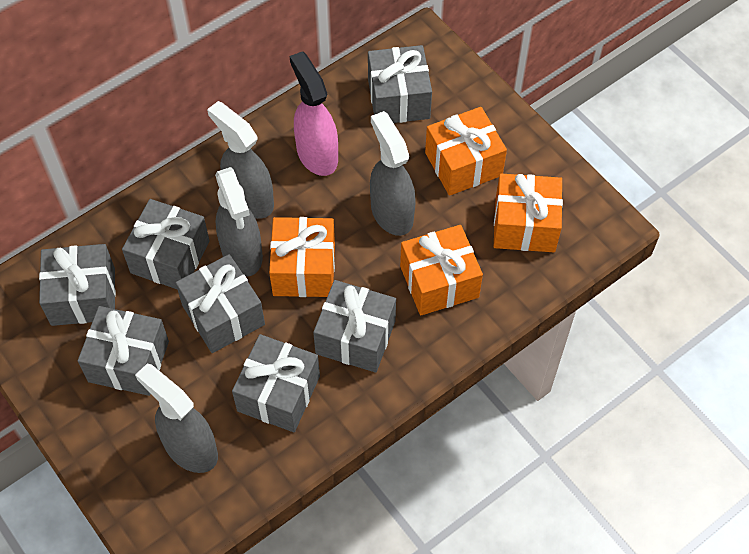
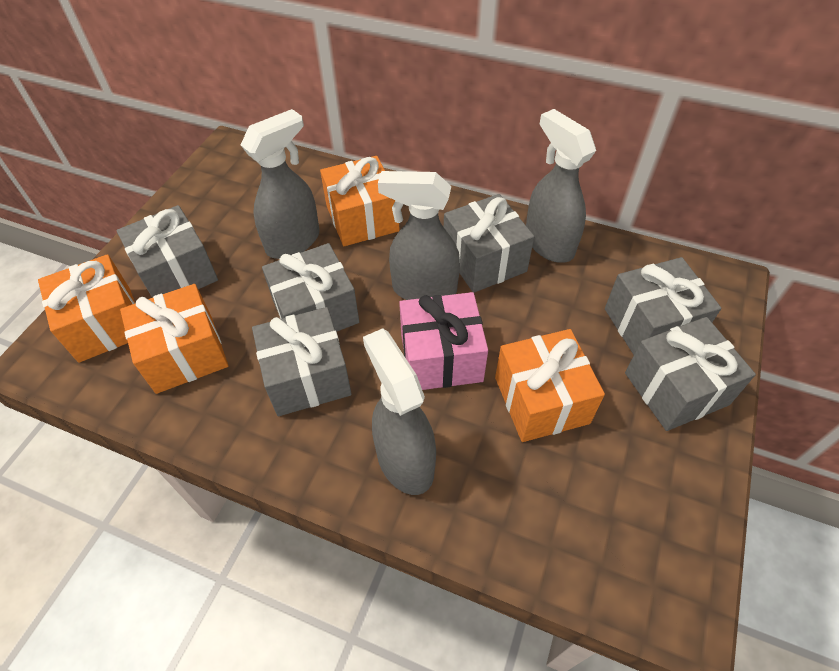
grey gift: 7 -> 6
pink gift: 0 -> 1
pink spray bottle: 1 -> 0

